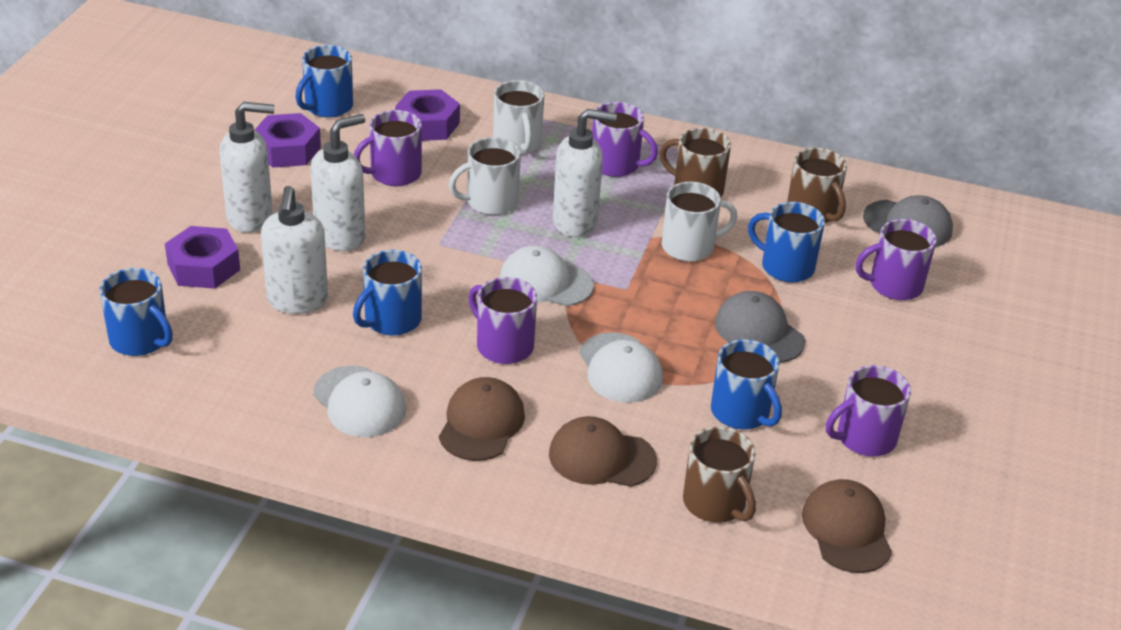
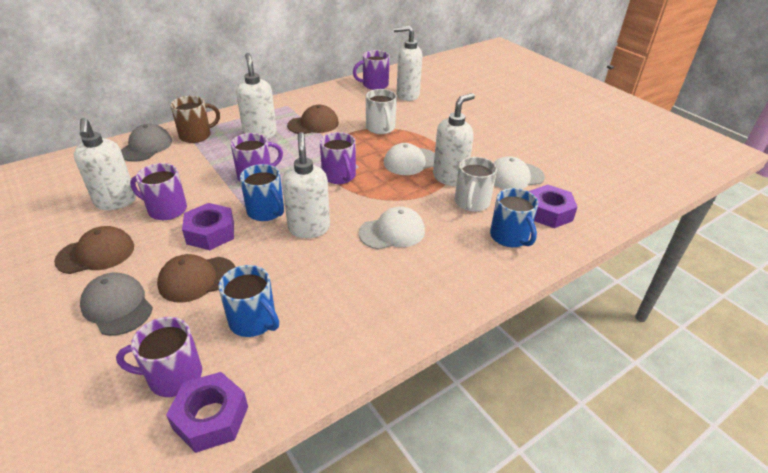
blue mug: 5 -> 3
brown mug: 3 -> 1
white mug: 3 -> 2
white soap dispenser: 4 -> 5

